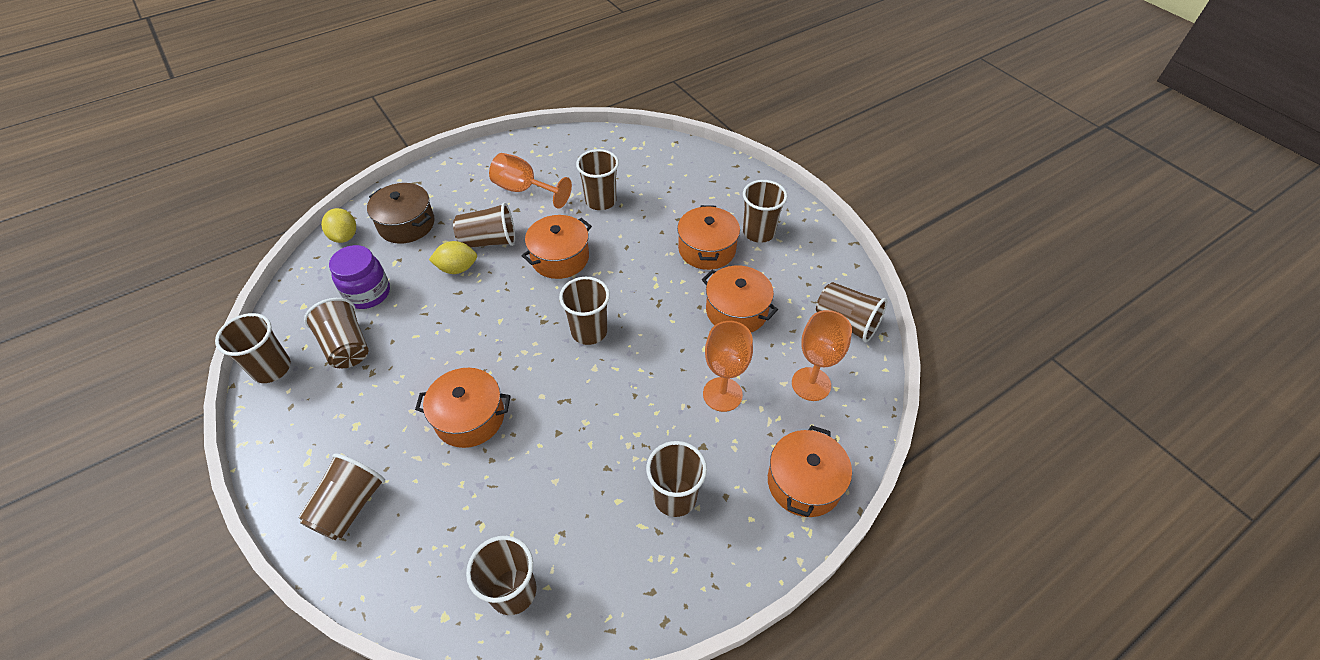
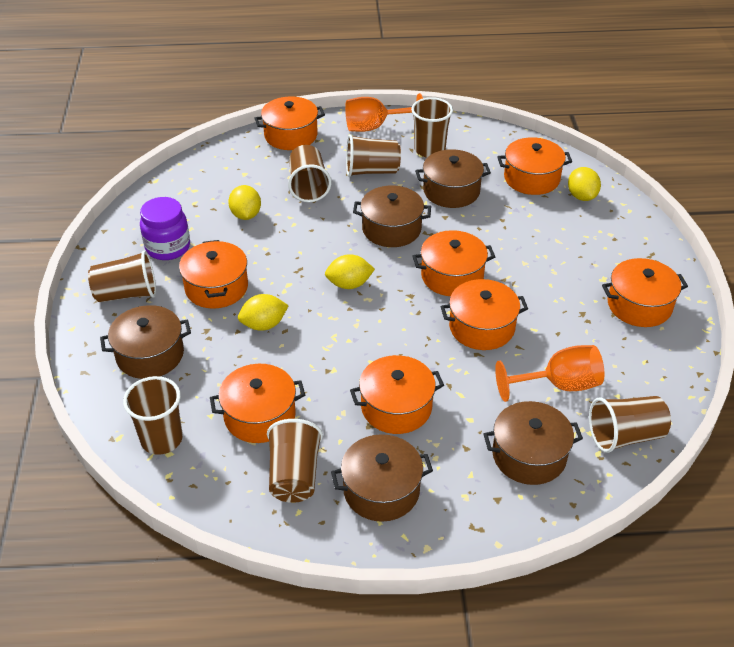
brown cup: 10 -> 7
brown pot: 1 -> 5
orange goblet: 3 -> 2
orange pot: 5 -> 8
yellow lemon: 2 -> 4

